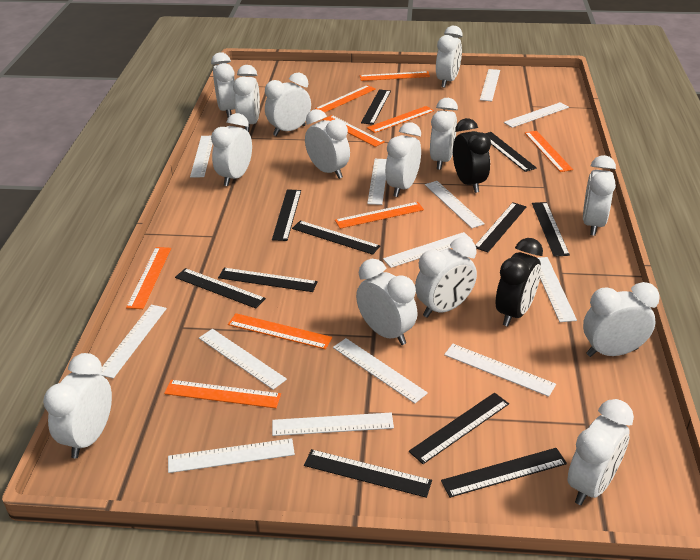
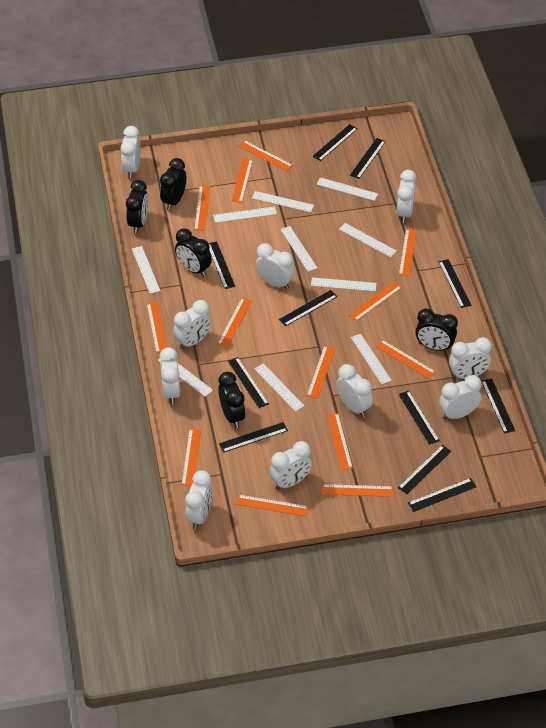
black clock: 2 -> 5
orange ruler: 9 -> 13
white clock: 14 -> 10
white ruler: 13 -> 10

